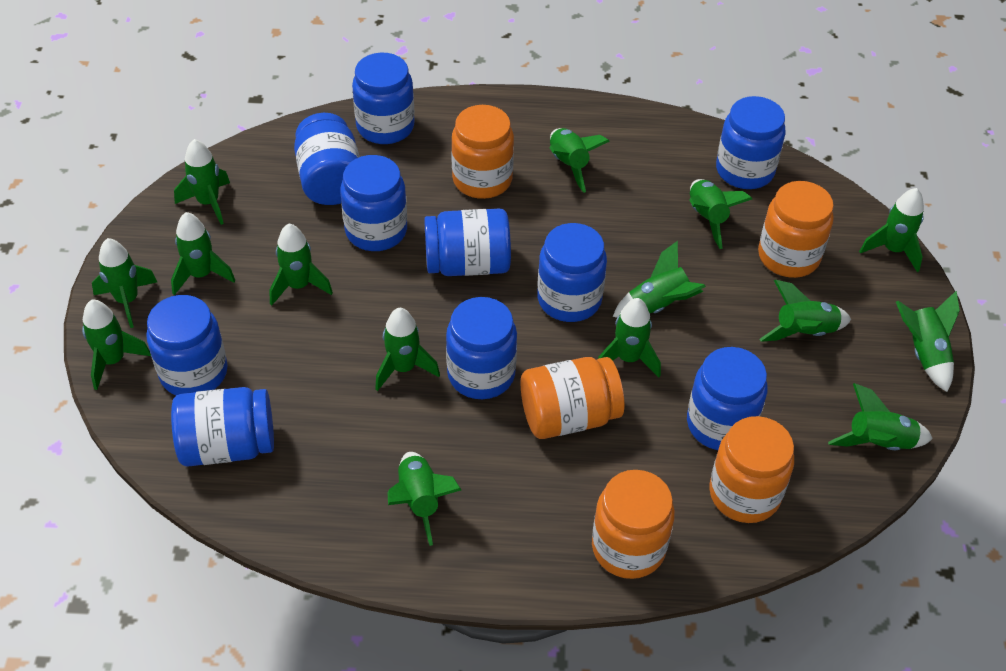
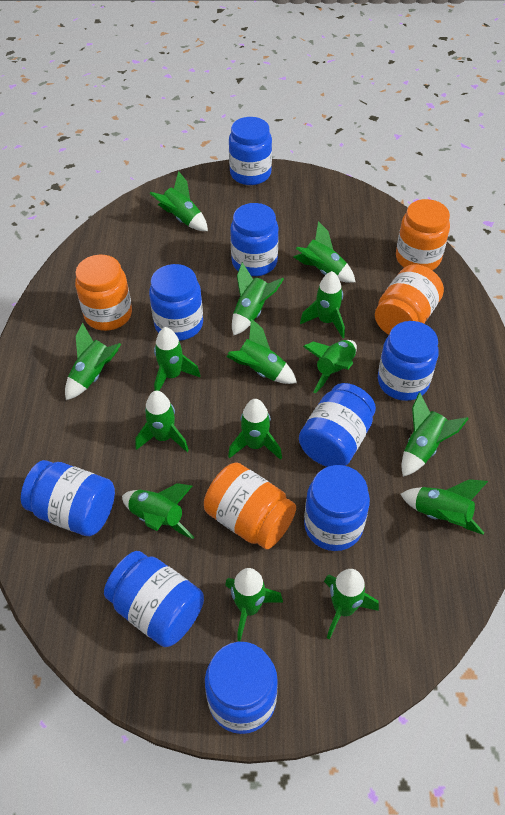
blue jar: 10 -> 9
orange jar: 5 -> 4

